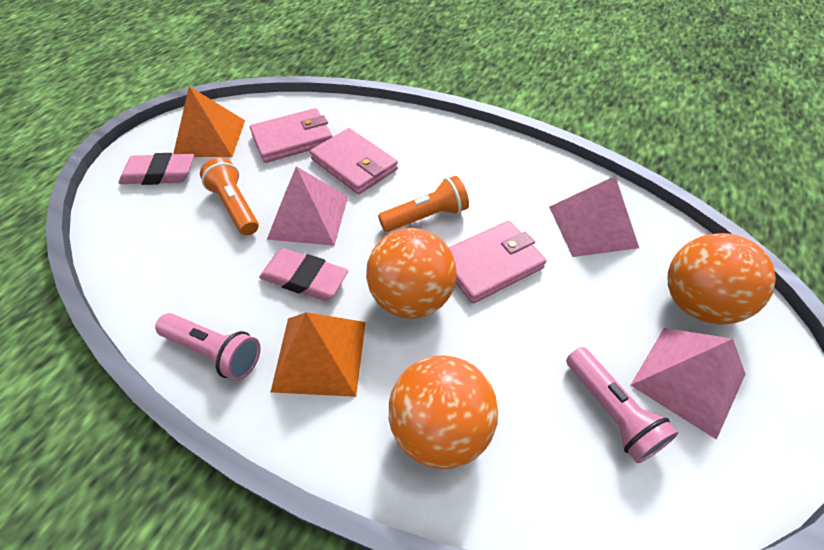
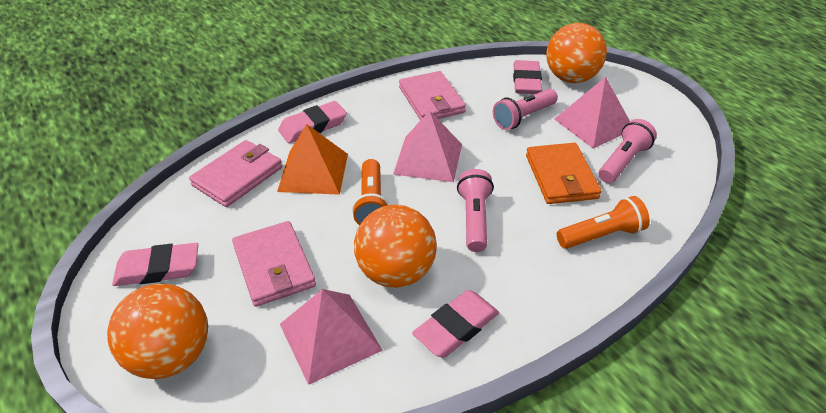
orange pyramid: 2 -> 1
orange wallet: 0 -> 1
pink eraser: 2 -> 4
pink flashlight: 2 -> 3

